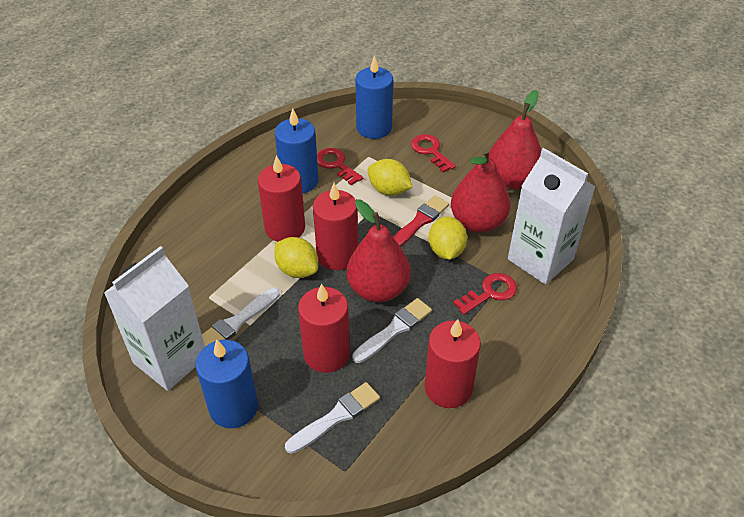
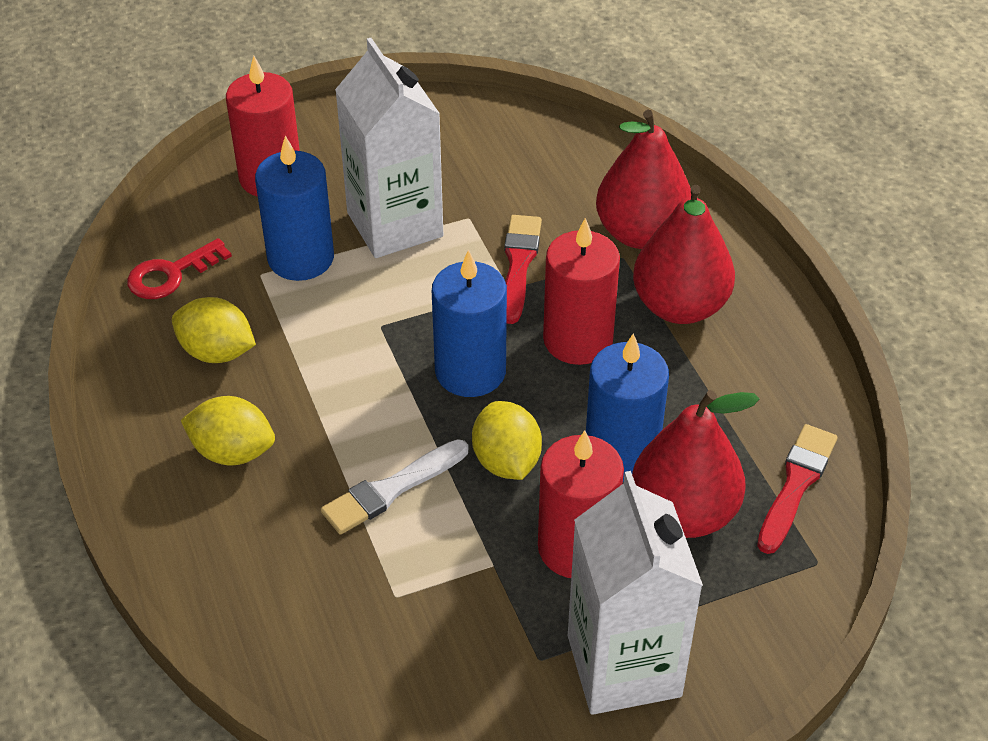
red brush: 1 -> 2
red candle: 4 -> 3
red key: 3 -> 1
white brush: 3 -> 1

